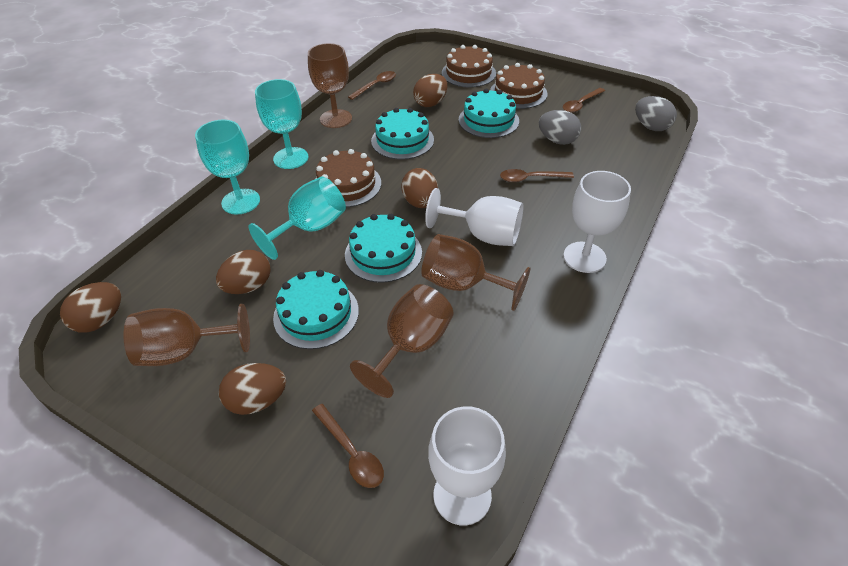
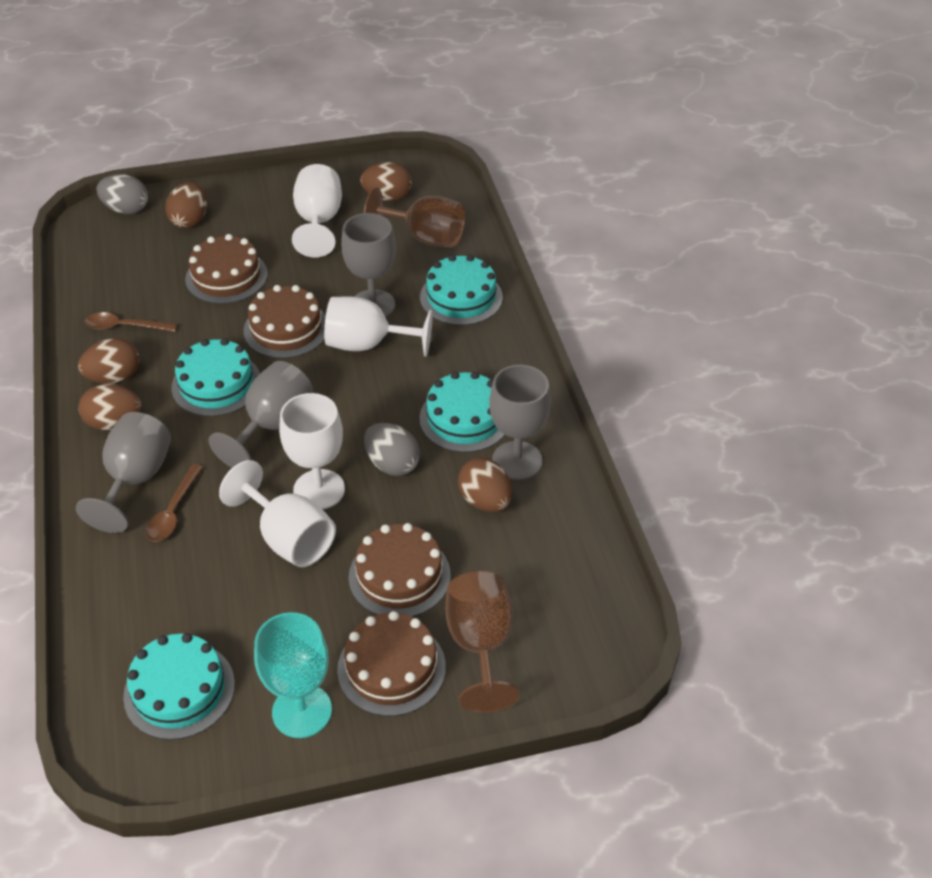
brown cake: 3 -> 4
brown goblet: 4 -> 2
brown spoon: 4 -> 2
grey goblet: 0 -> 4
turquoise goblet: 3 -> 1
white goblet: 3 -> 4

